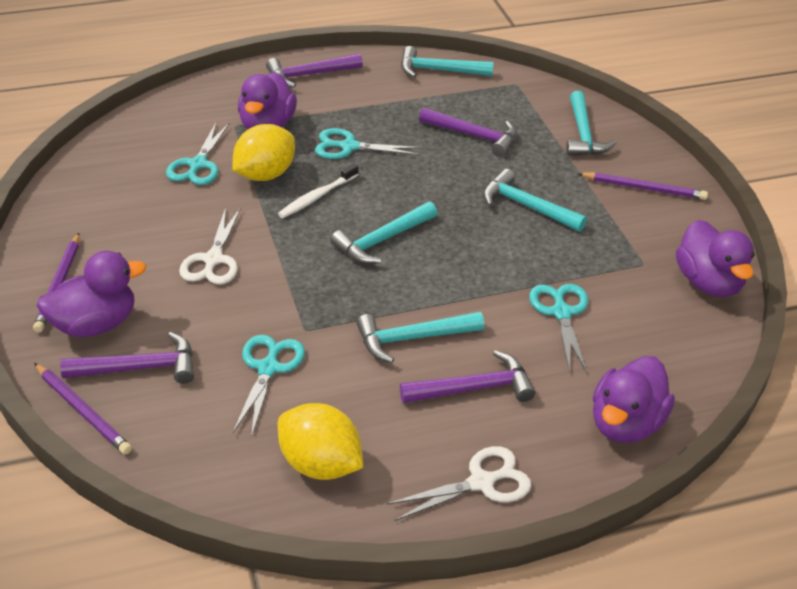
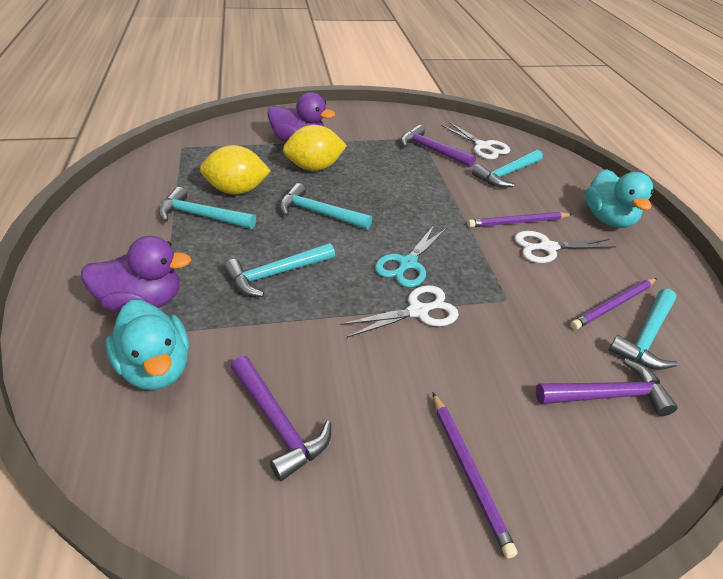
purple duck: 4 -> 2
purple hammer: 4 -> 3
turquoise duck: 0 -> 2
turquoise scissors: 4 -> 1
white scissors: 2 -> 3
white toothbrush: 1 -> 0

